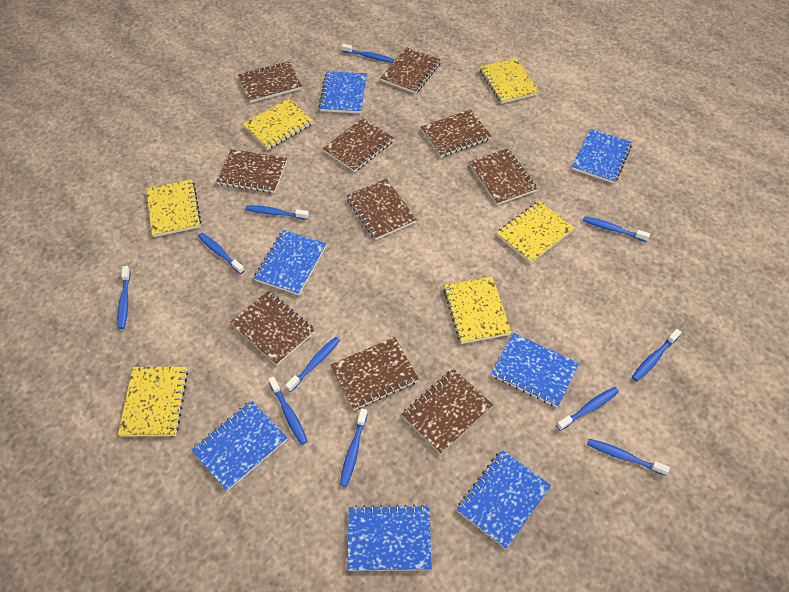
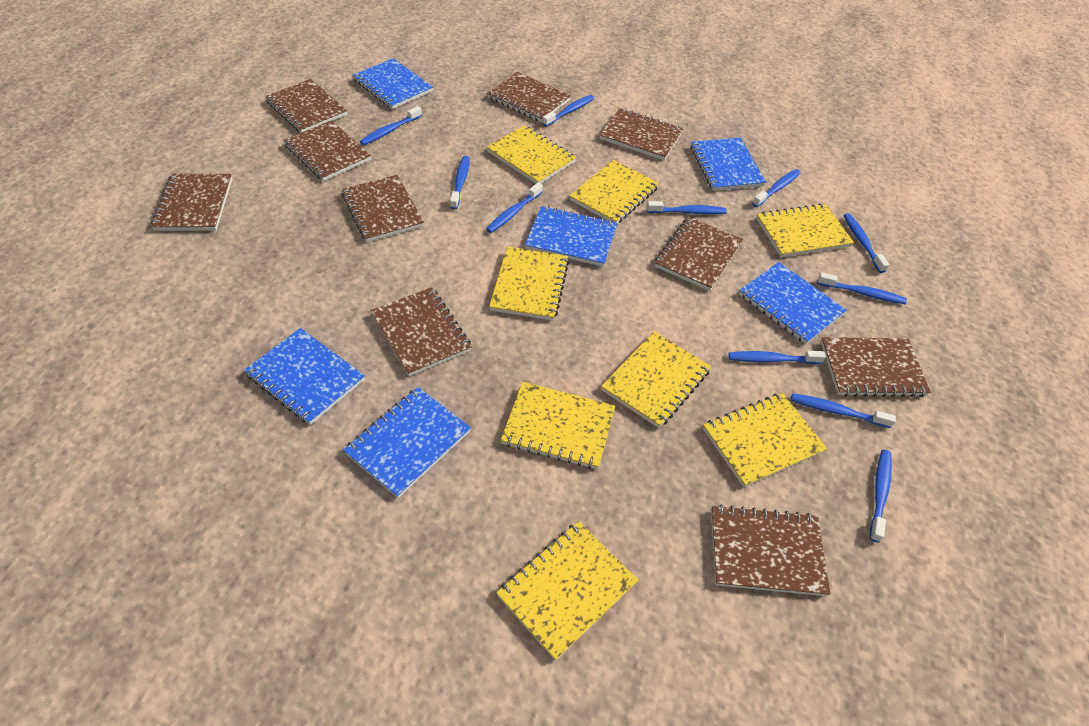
blue notebook: 7 -> 6
yellow notebook: 6 -> 8

